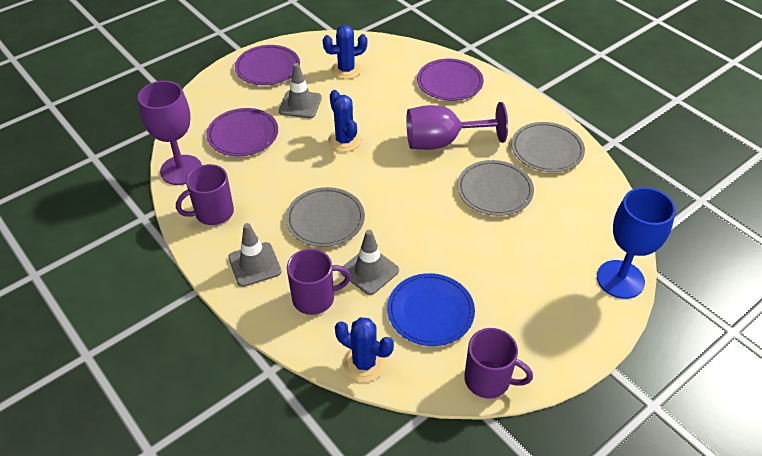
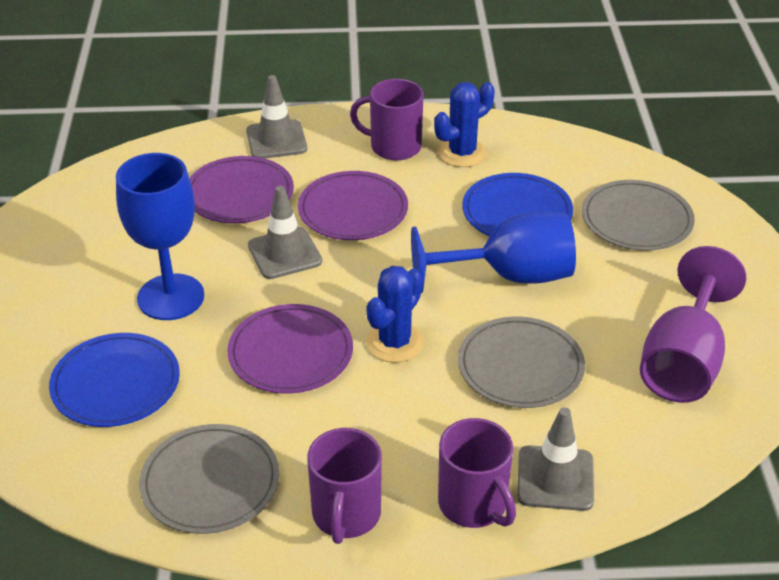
blue cactus: 3 -> 2
blue goblet: 1 -> 2
blue plate: 1 -> 2
purple goblet: 2 -> 1

